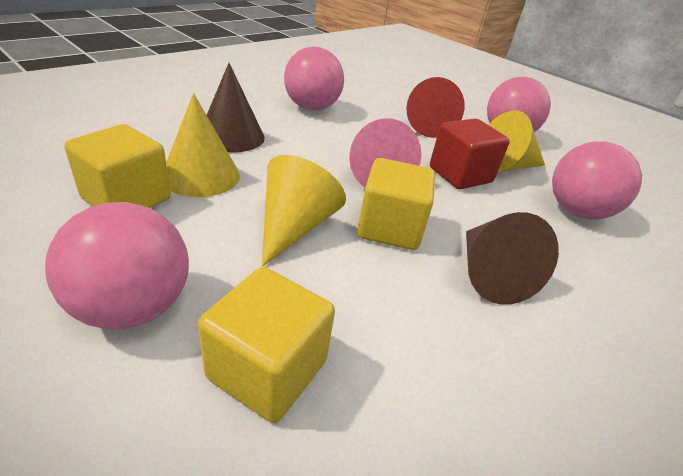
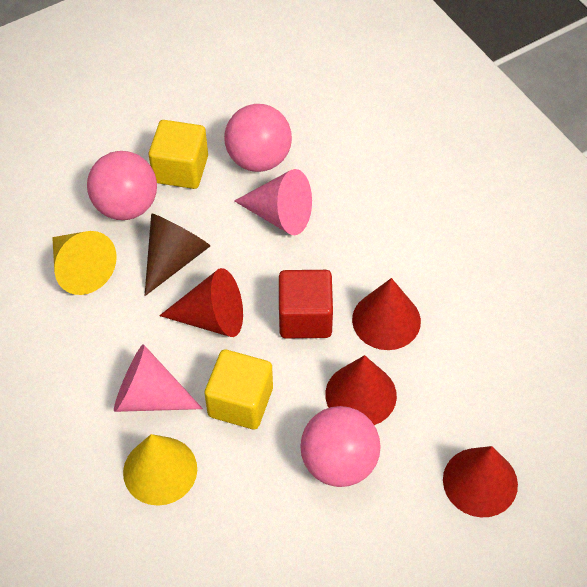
brown cone: 2 -> 1
pink ball: 4 -> 3
pink cone: 1 -> 2
red cone: 1 -> 4
yellow cone: 3 -> 2
yellow cube: 3 -> 2

